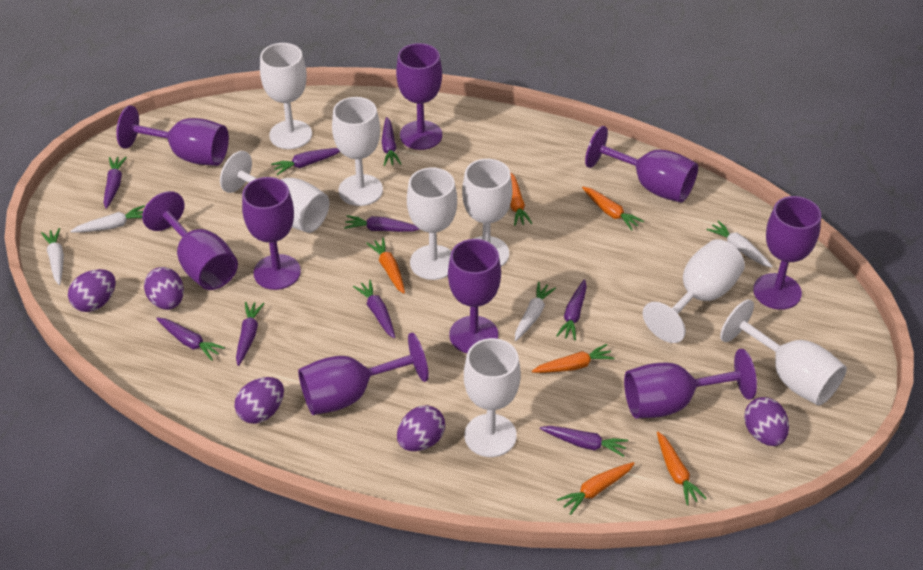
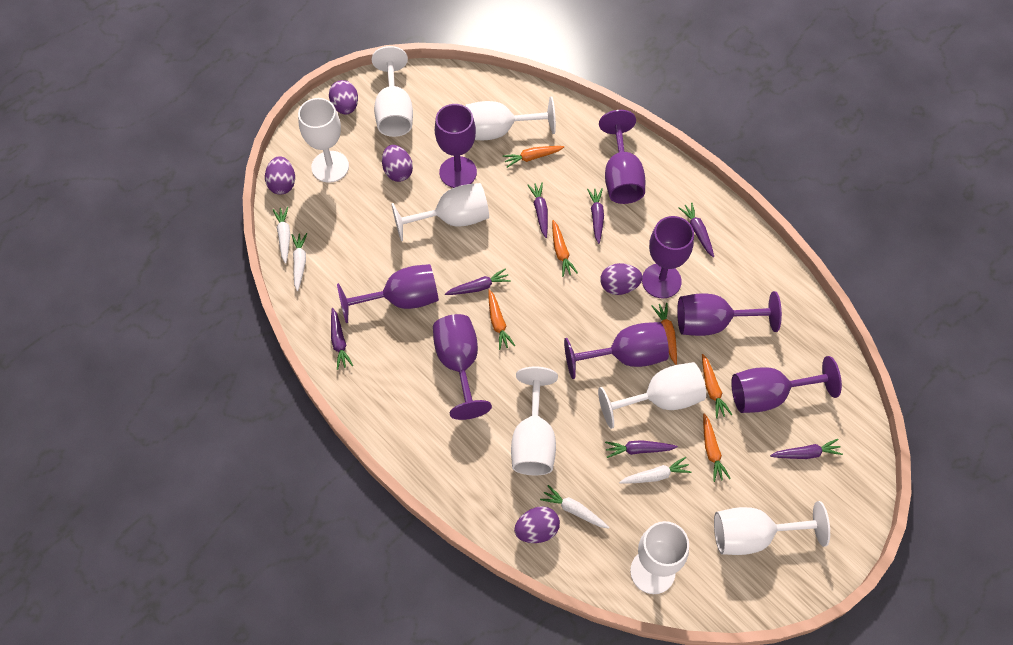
purple carrot: 9 -> 7
purple goblet: 9 -> 8

